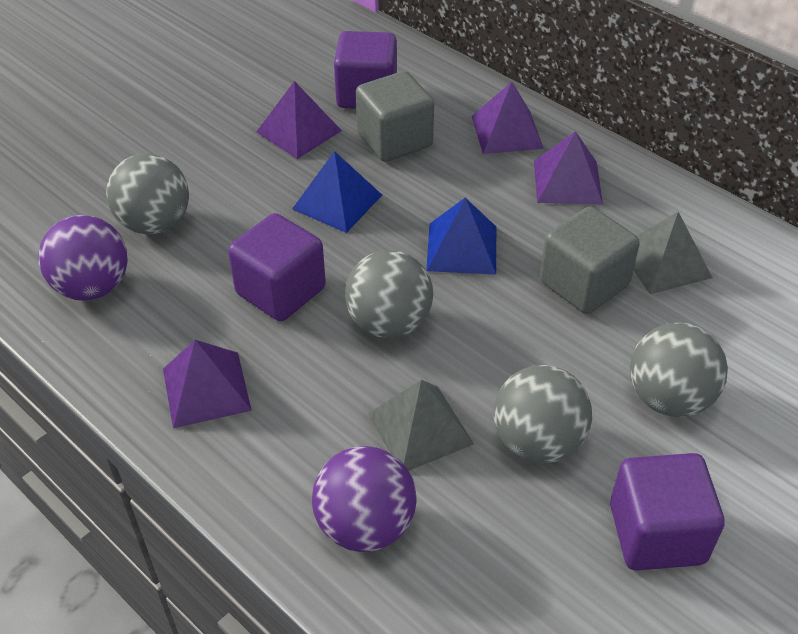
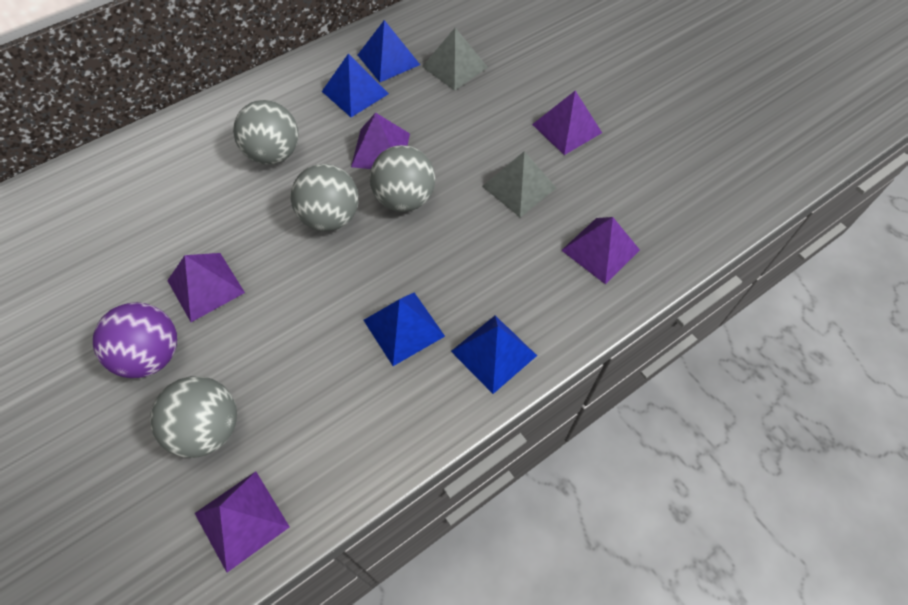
blue pyramid: 2 -> 4
grey cube: 2 -> 0
purple ball: 2 -> 1
purple cube: 3 -> 0
purple pyramid: 4 -> 5

